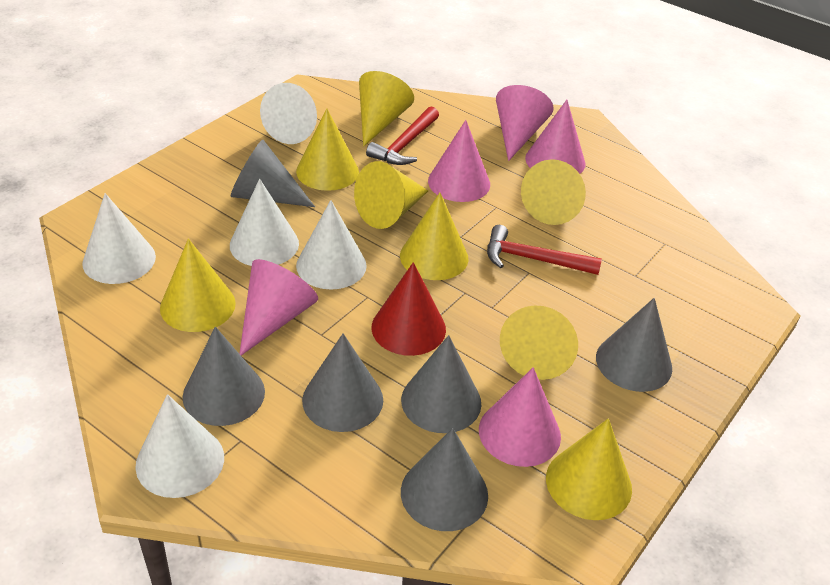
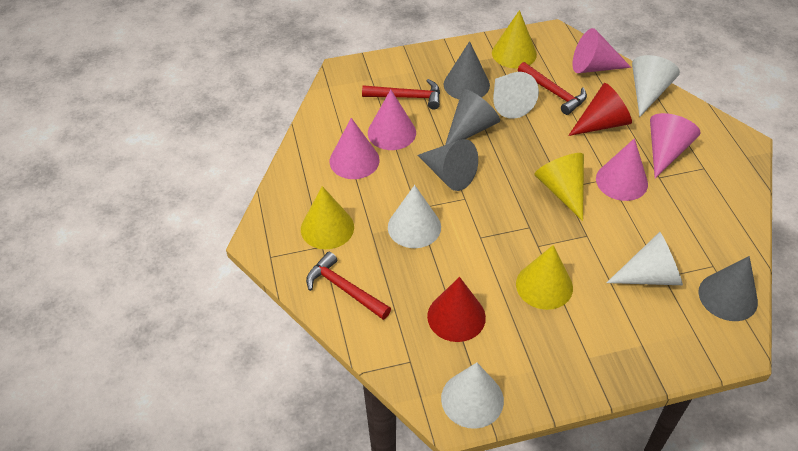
grey cone: 6 -> 4
red cone: 1 -> 2
red hammer: 2 -> 3
yellow cone: 8 -> 4

